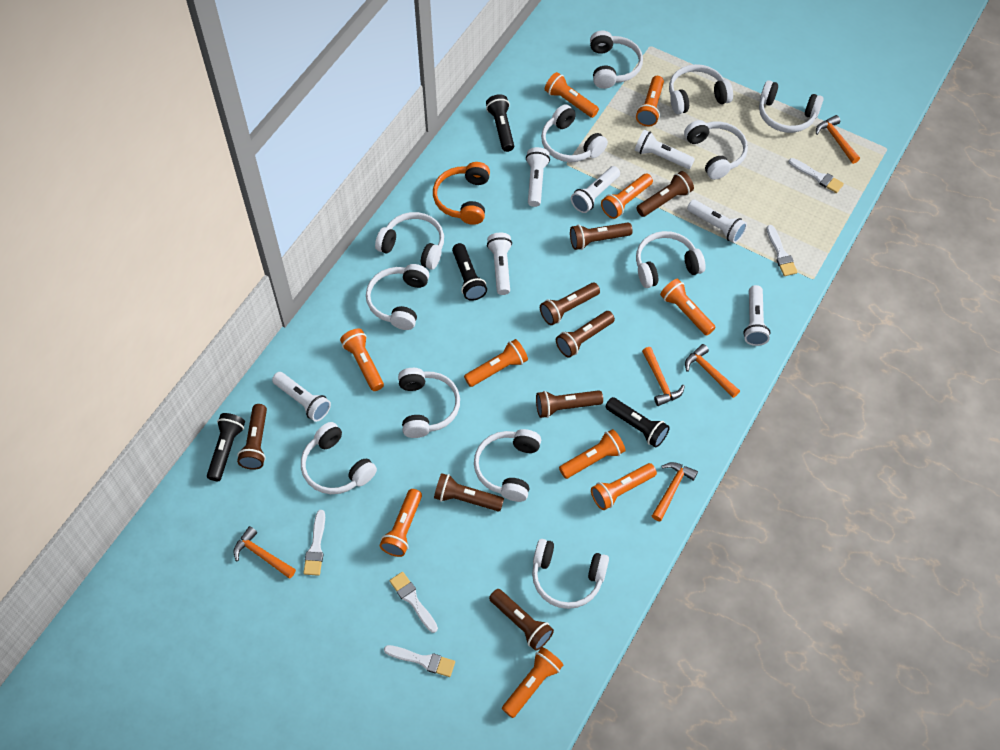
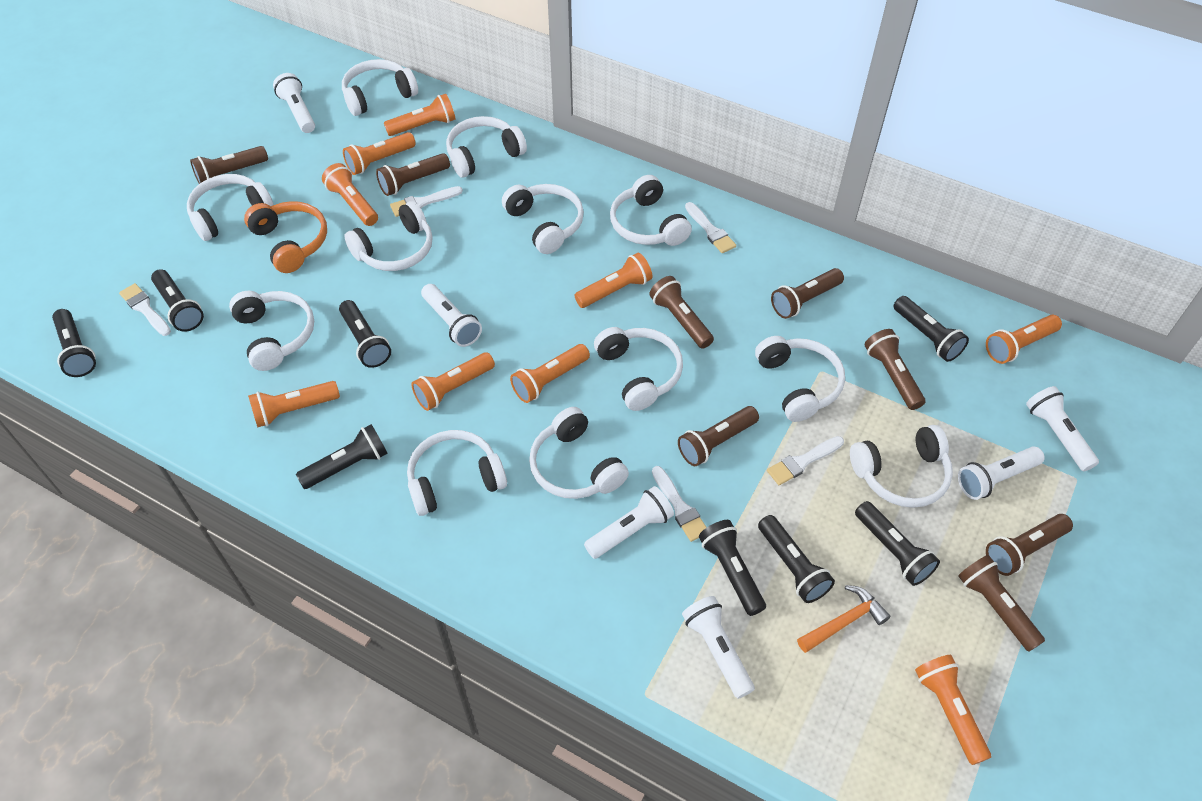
black flashlight: 4 -> 8
orange flashlight: 10 -> 9
orange hammer: 5 -> 1
white flashlight: 7 -> 6

